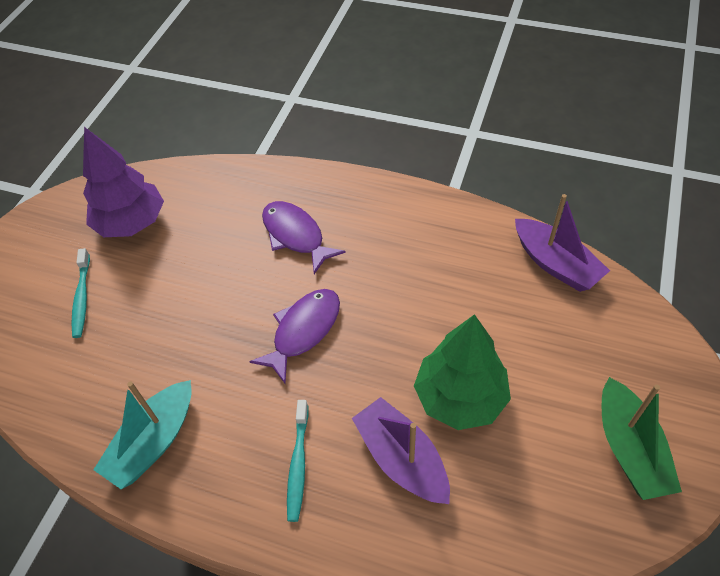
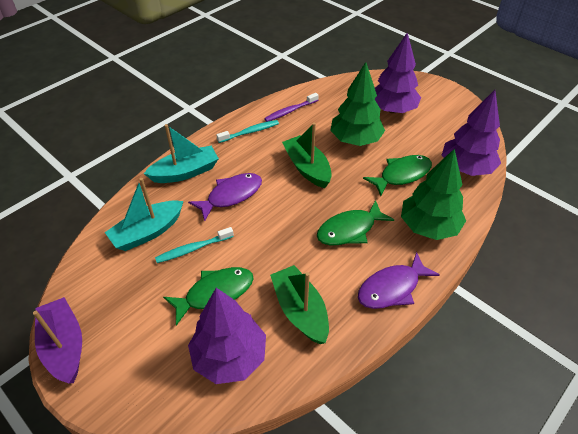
green boat: 1 -> 2
green fish: 0 -> 3
green tree: 1 -> 2
purple boat: 2 -> 1
purple toothbrush: 0 -> 1
purple tree: 1 -> 3
turquoise boat: 1 -> 2

